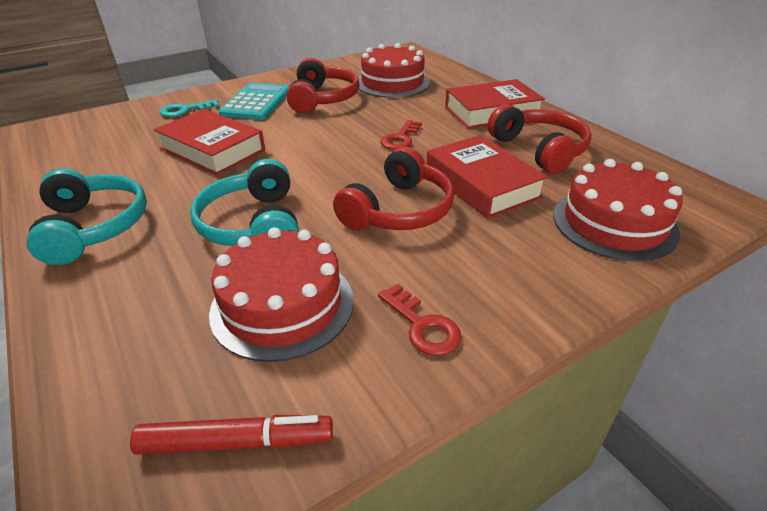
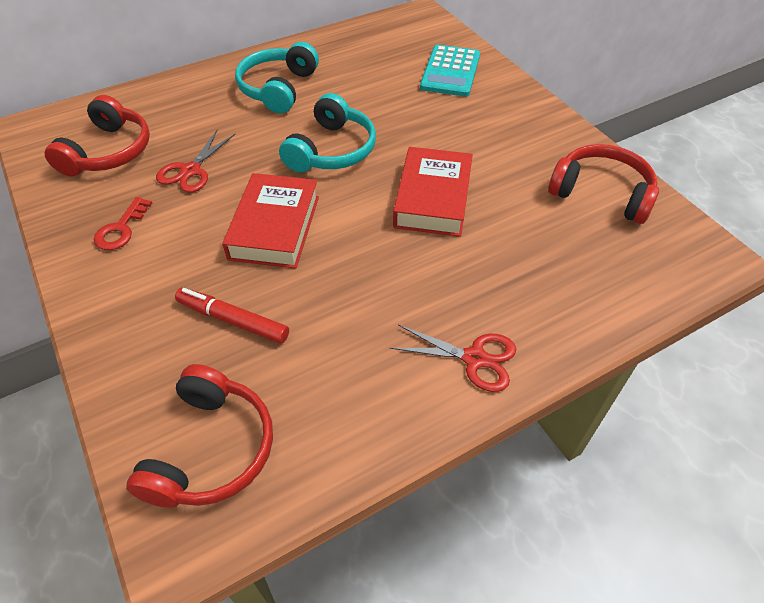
red book: 3 -> 2
red cake: 3 -> 0
red key: 2 -> 1
red scissors: 0 -> 2
turquoise key: 1 -> 0

